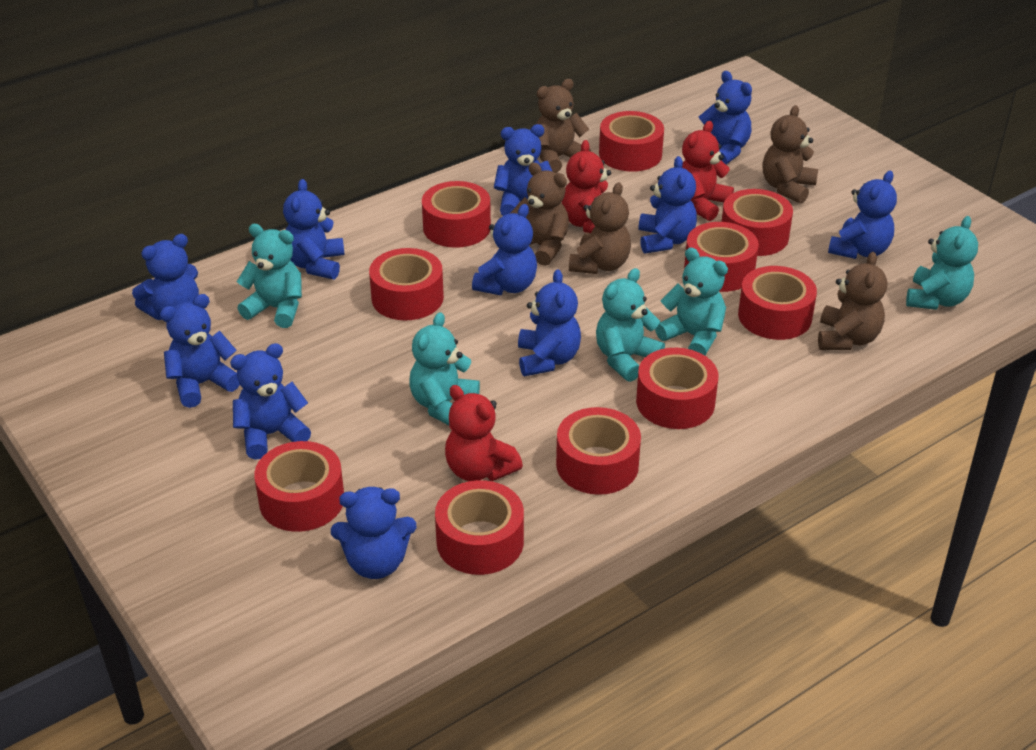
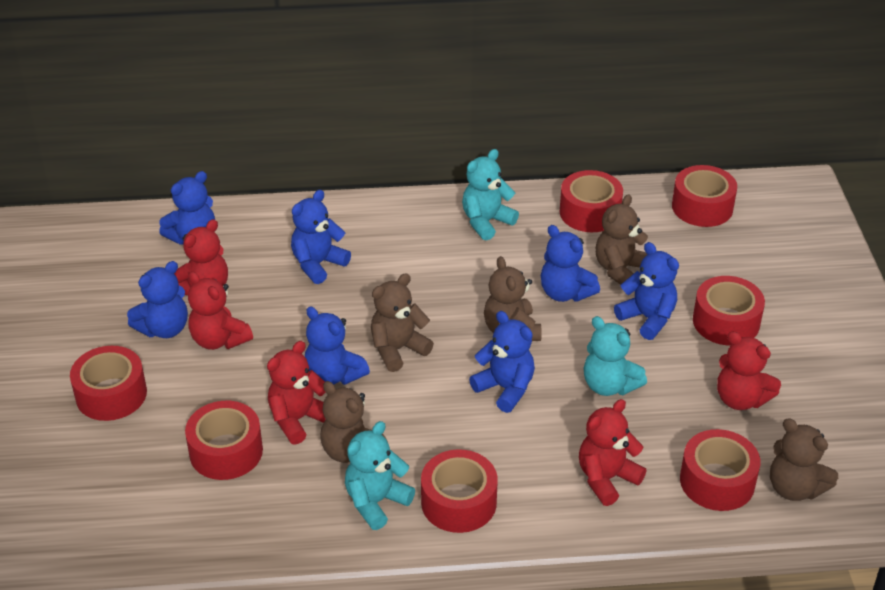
blue teddy bear: 11 -> 7
red tape: 10 -> 7
red teddy bear: 3 -> 5
turquoise teddy bear: 5 -> 3

